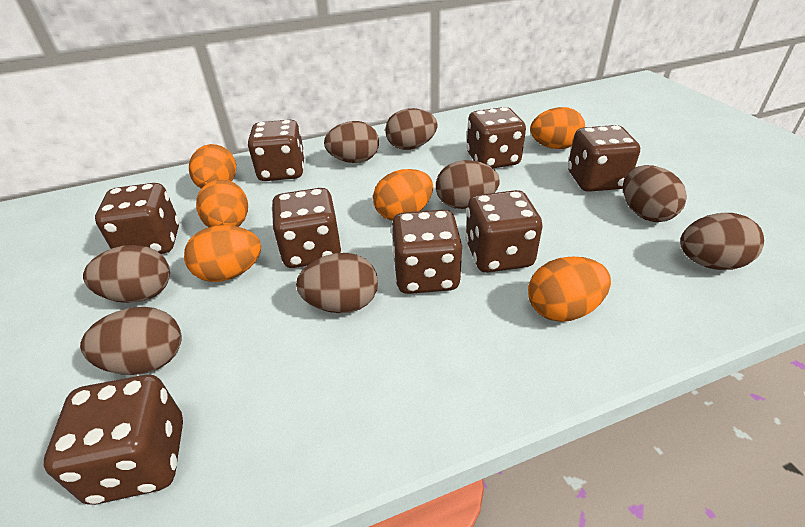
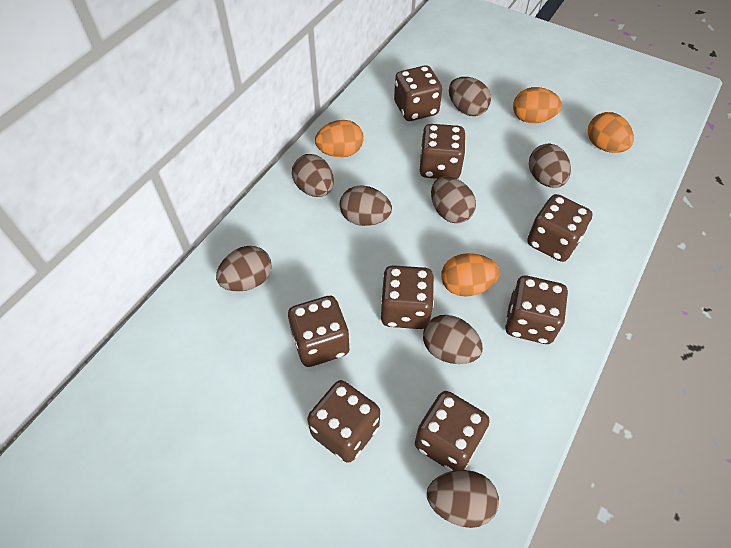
orange egg: 6 -> 4

